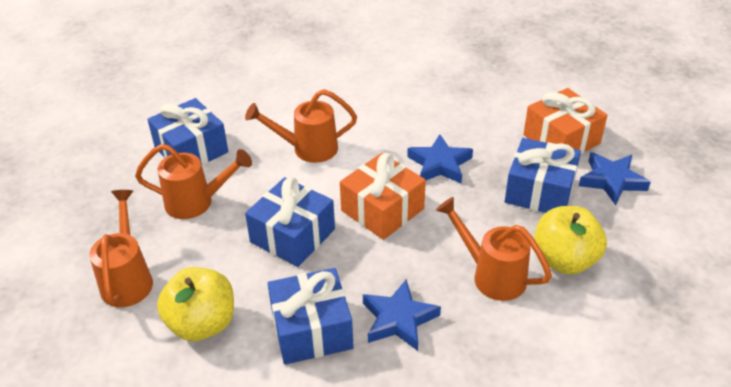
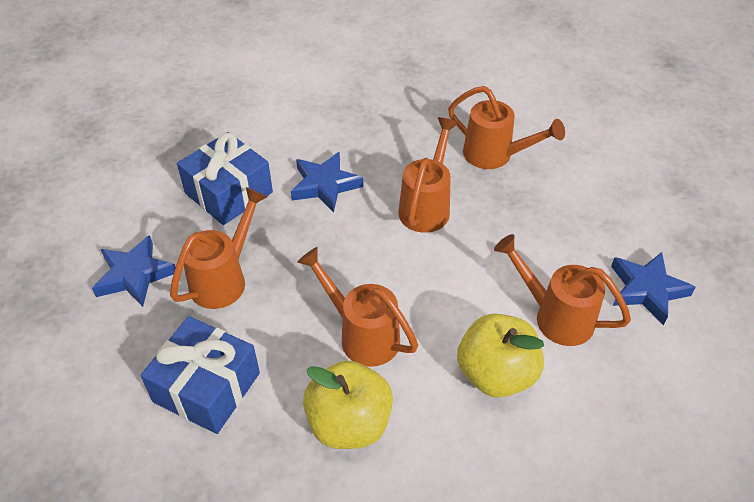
blue gift: 4 -> 2
orange gift: 2 -> 0
orange watering can: 4 -> 5

